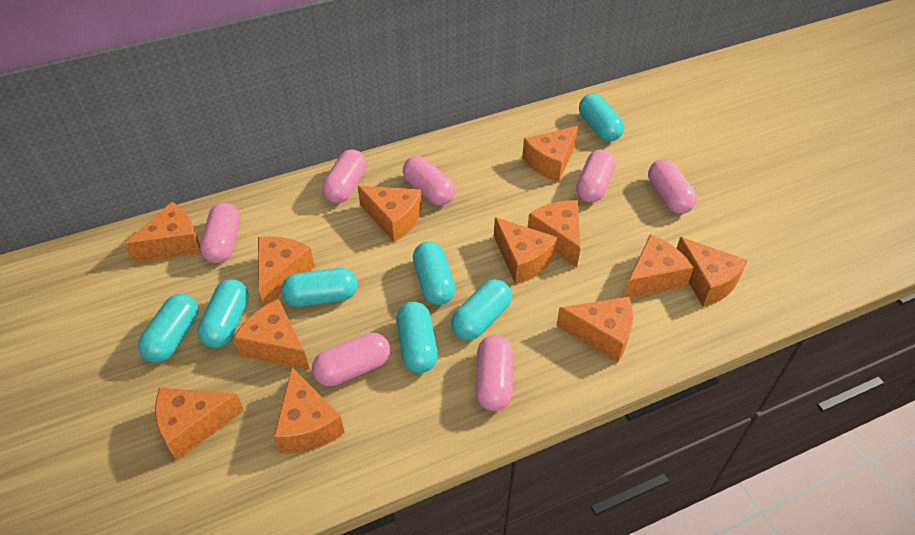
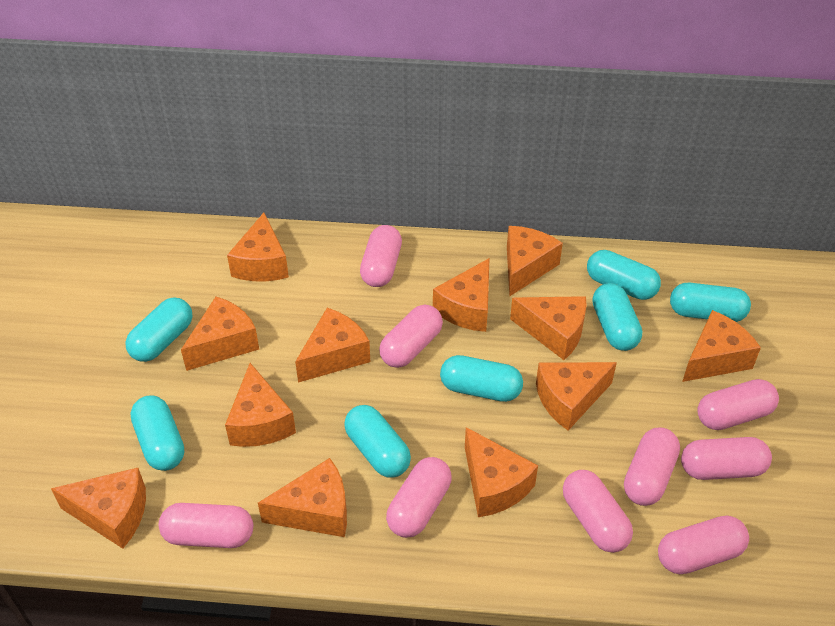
pink capsule: 7 -> 9

